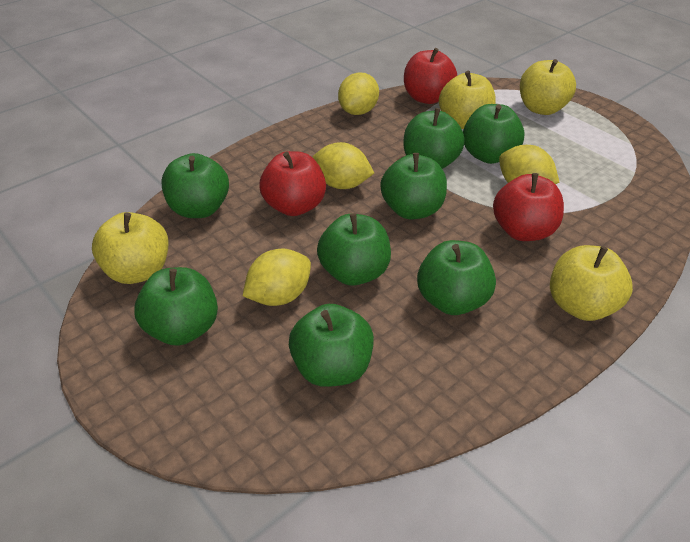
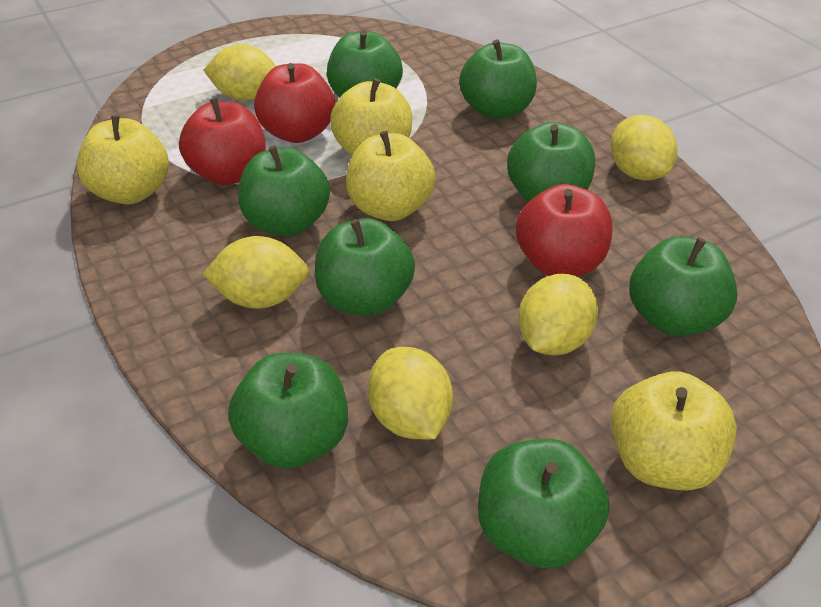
yellow lemon: 4 -> 5

